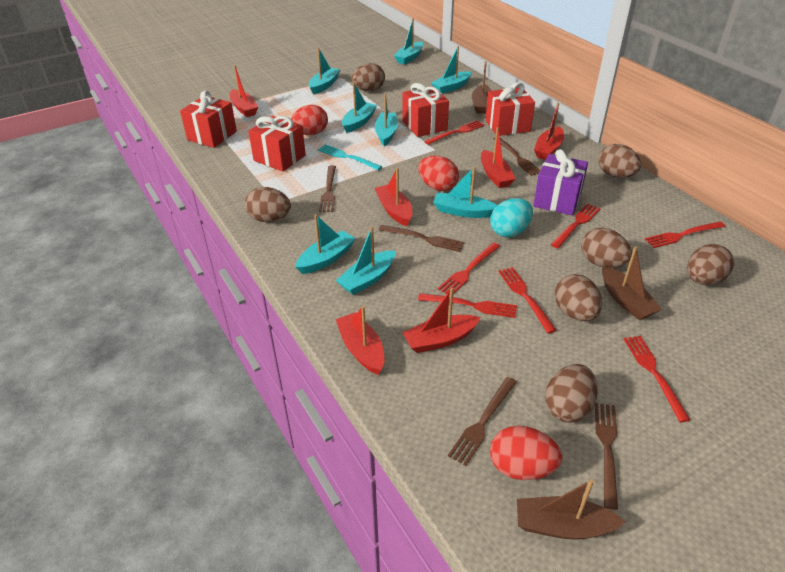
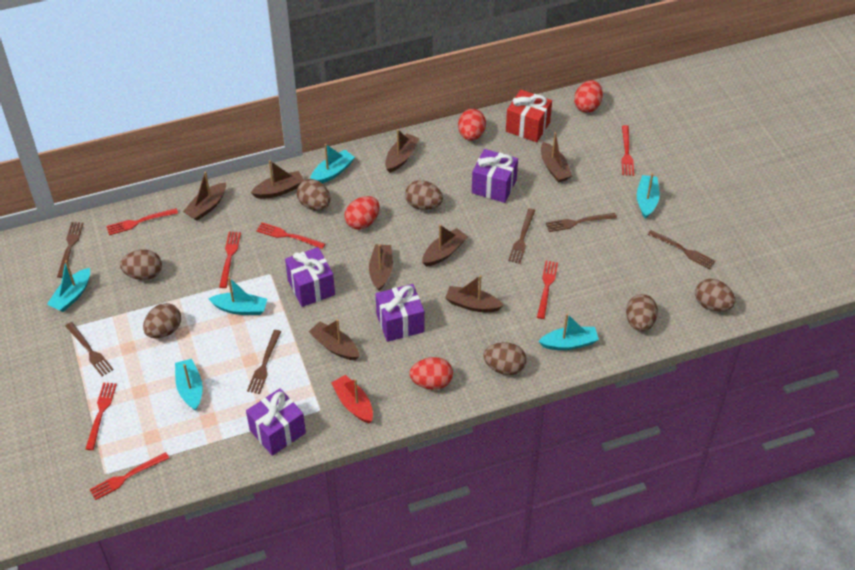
brown boat: 3 -> 8
brown fork: 5 -> 6
purple gift: 1 -> 4
red boat: 6 -> 1
red egg: 3 -> 4
red gift: 4 -> 1
turquoise boat: 8 -> 6
turquoise egg: 1 -> 0
turquoise fork: 1 -> 0

